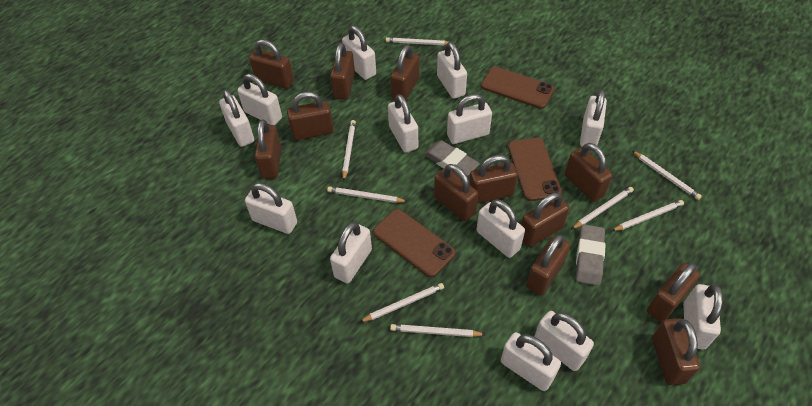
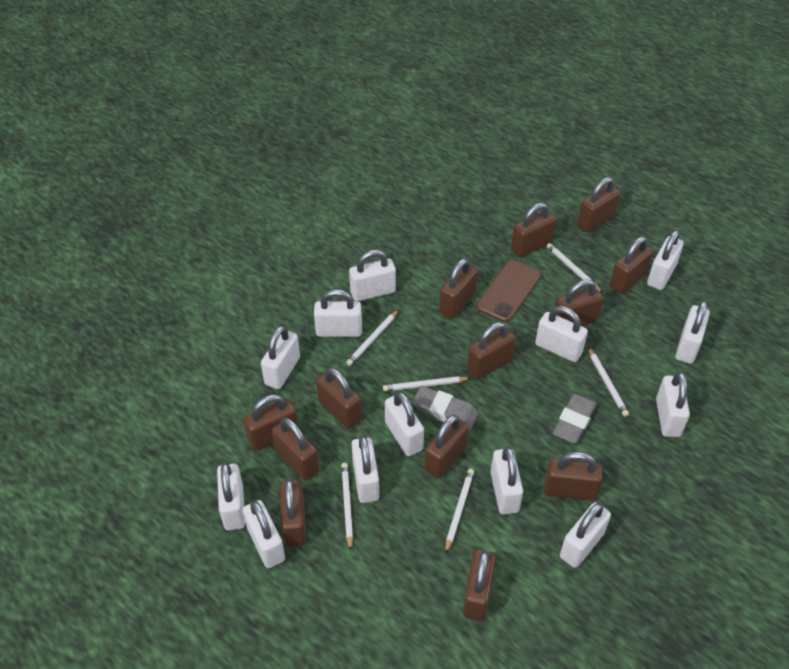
brown padlock: 12 -> 13
brown phone: 3 -> 1
white pencil: 8 -> 6

